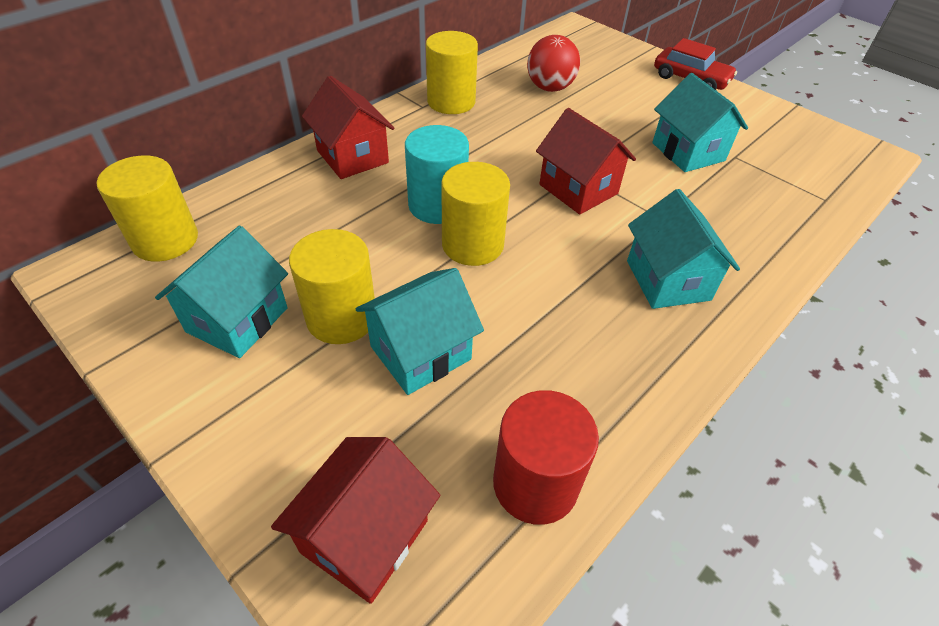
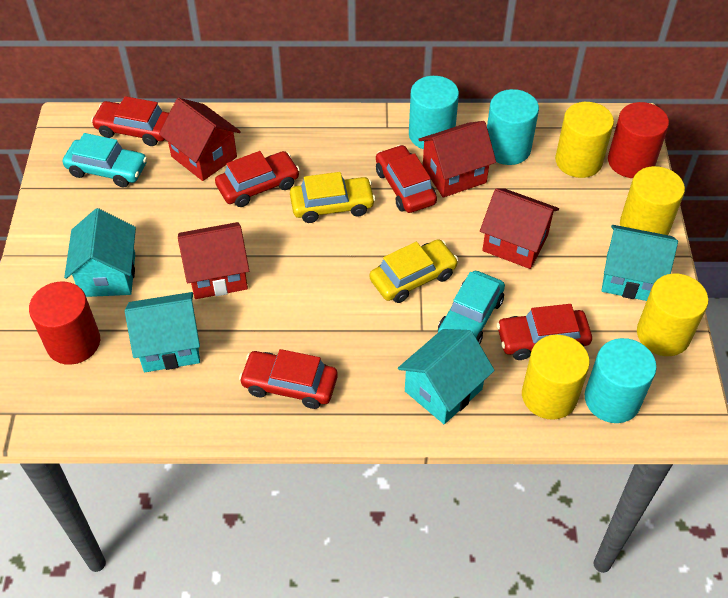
red ball: 1 -> 0
red car: 1 -> 5
red cylinder: 1 -> 2
red house: 3 -> 4
turquoise car: 0 -> 2
turquoise cylinder: 1 -> 3
yellow car: 0 -> 2

